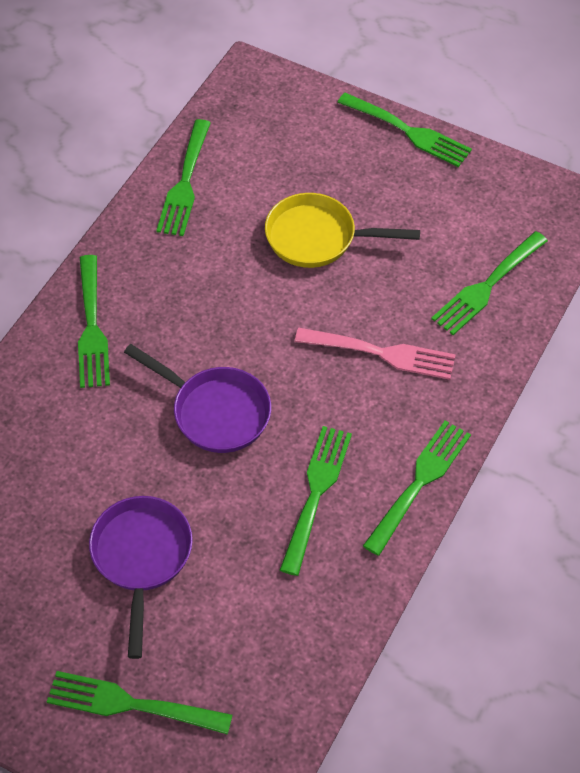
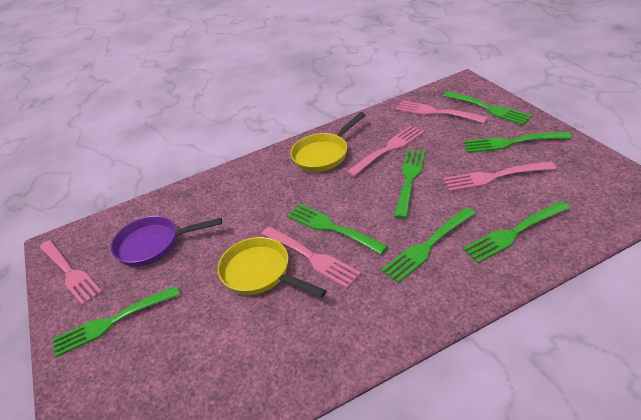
pink fork: 1 -> 5
purple pan: 2 -> 1
yellow pan: 1 -> 2

